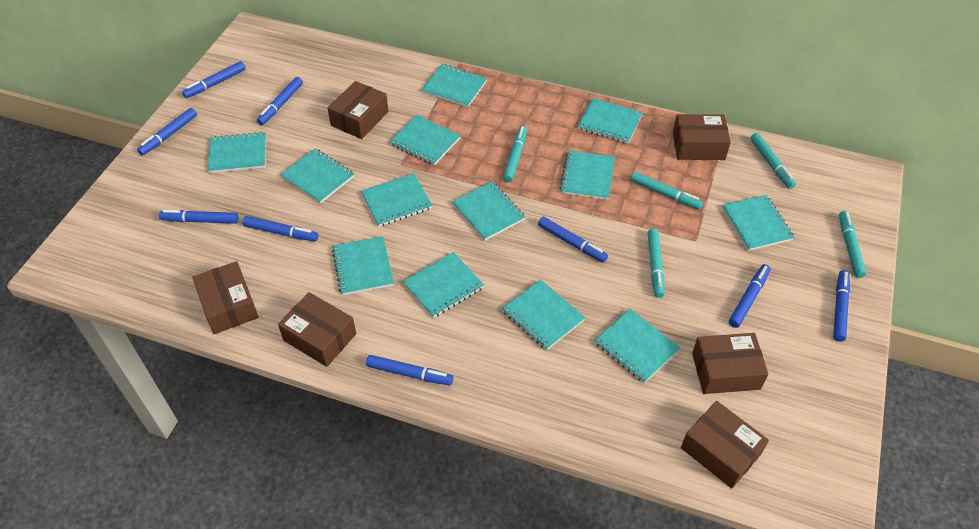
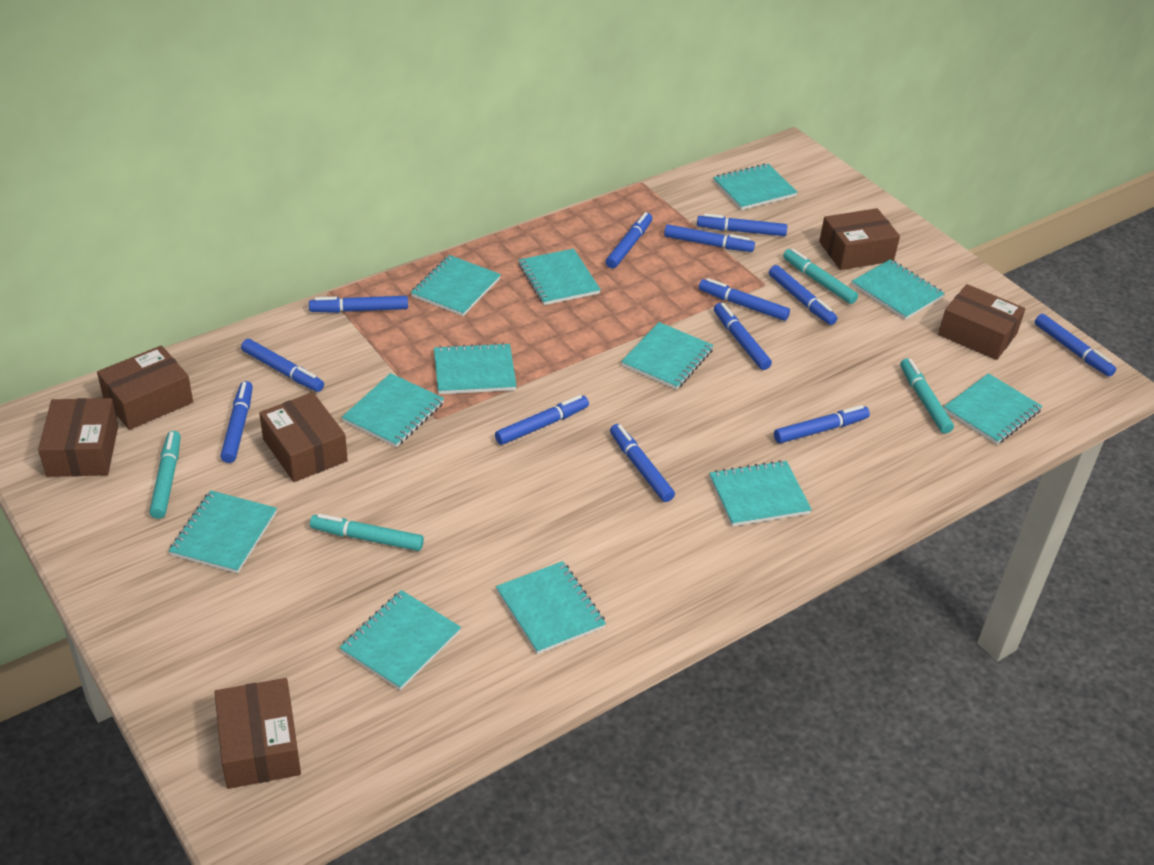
blue marker: 9 -> 13
turquoise marker: 5 -> 4
turquoise notebook: 13 -> 12

